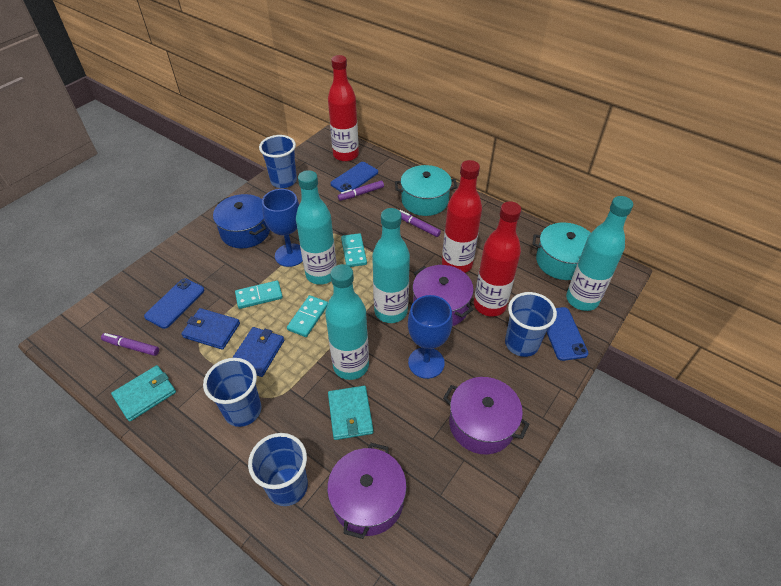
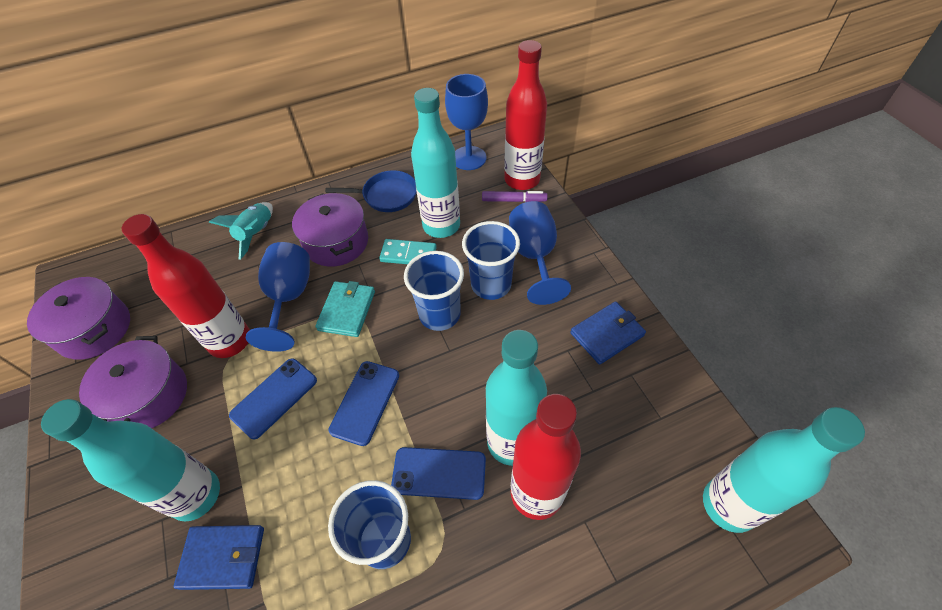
blue cup: 4 -> 3
blue goblet: 2 -> 3
blue pan: 0 -> 1
blue pot: 1 -> 0
purple marker: 3 -> 1
turquoise domino: 3 -> 1
turquoise pot: 2 -> 0
turquoise rocket: 0 -> 1
turquoise wallet: 2 -> 1

